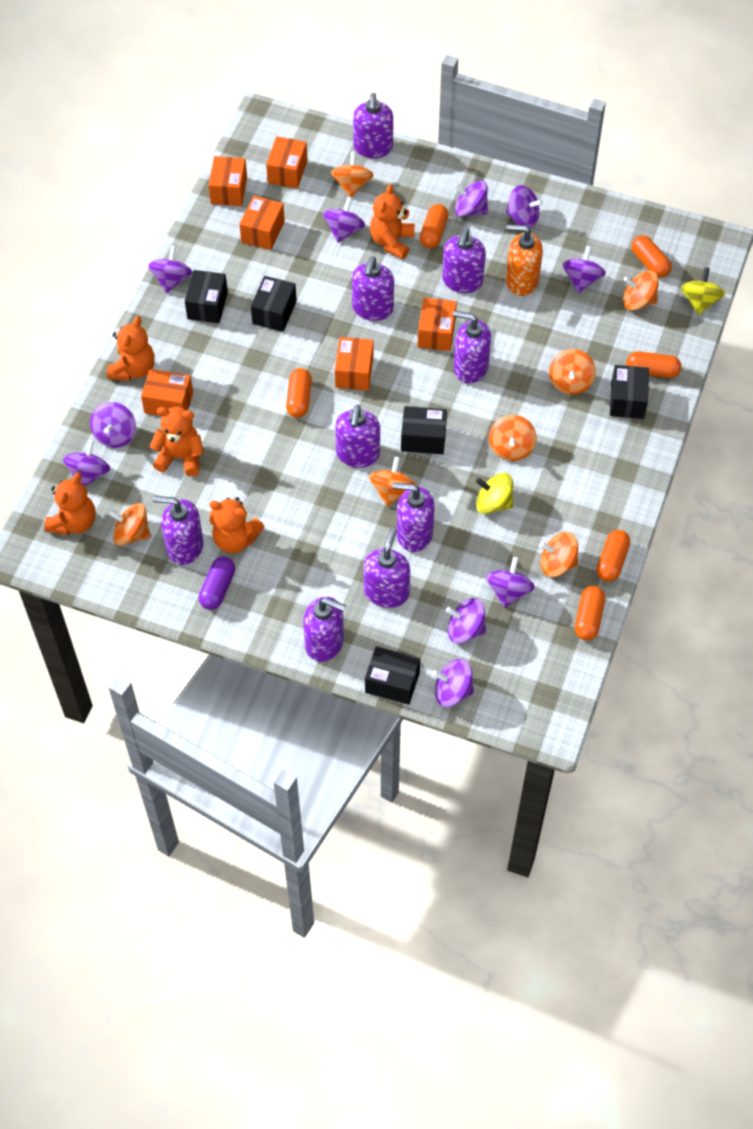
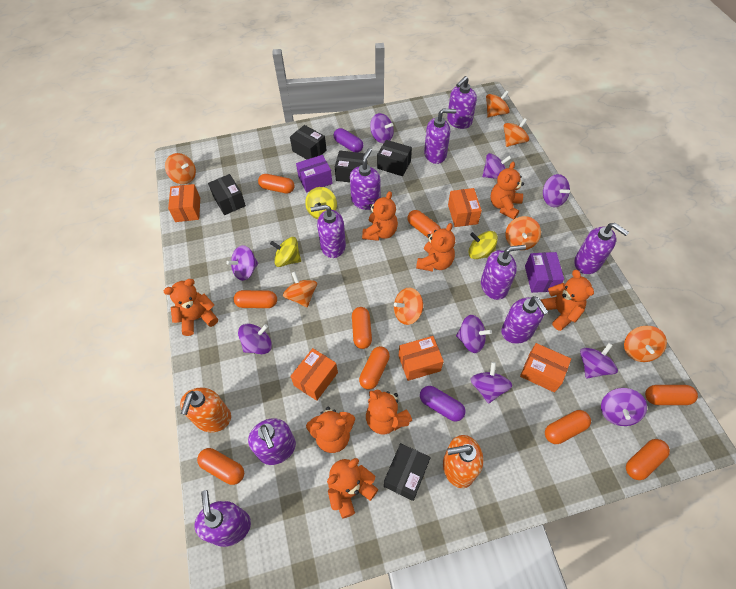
orange box: 6 -> 5
orange capsule: 6 -> 9
orange soap dispenser: 1 -> 2
orange teddy bear: 5 -> 8
purple box: 0 -> 2
purple capsule: 1 -> 2
purple spinning top: 10 -> 9
yellow spinning top: 2 -> 3

